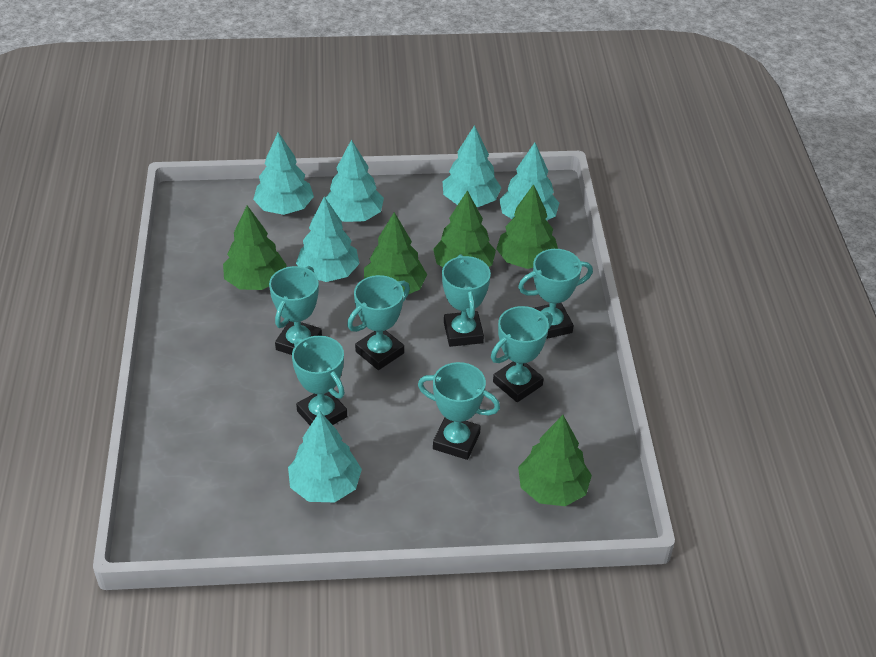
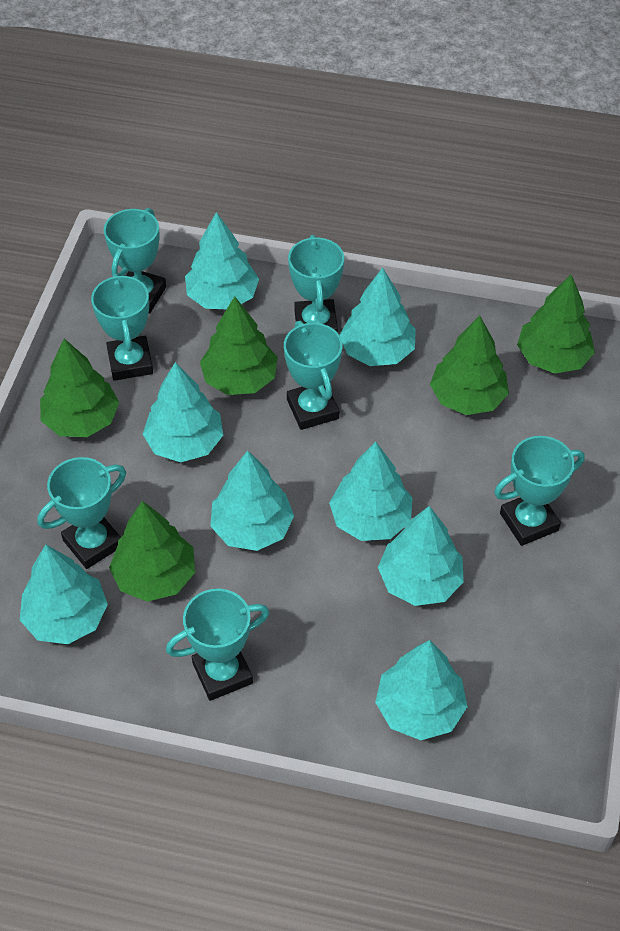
turquoise tree: 6 -> 8

